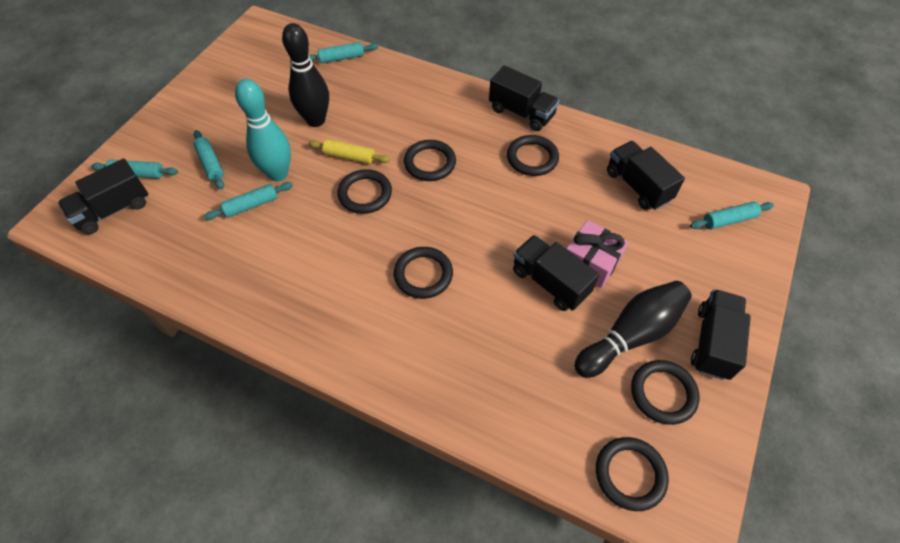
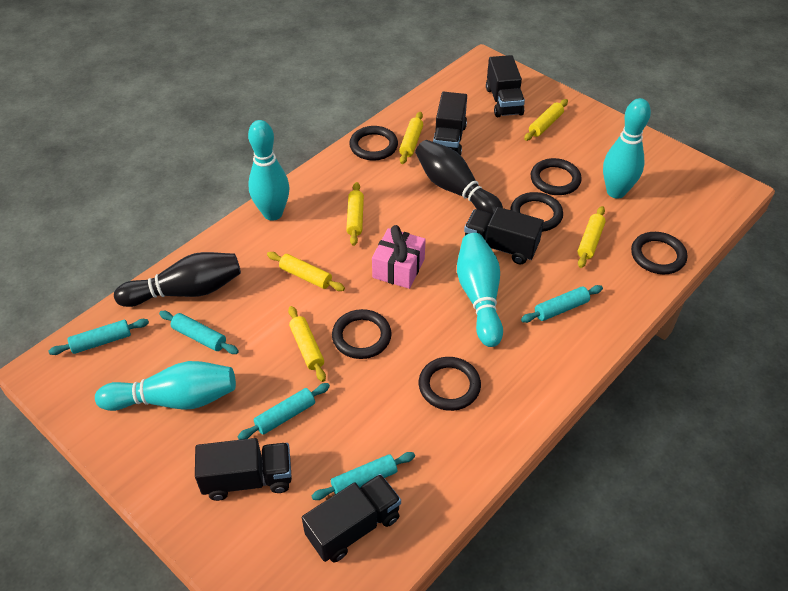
turquoise bowling pin: 1 -> 4
yellow rolling pin: 1 -> 6

